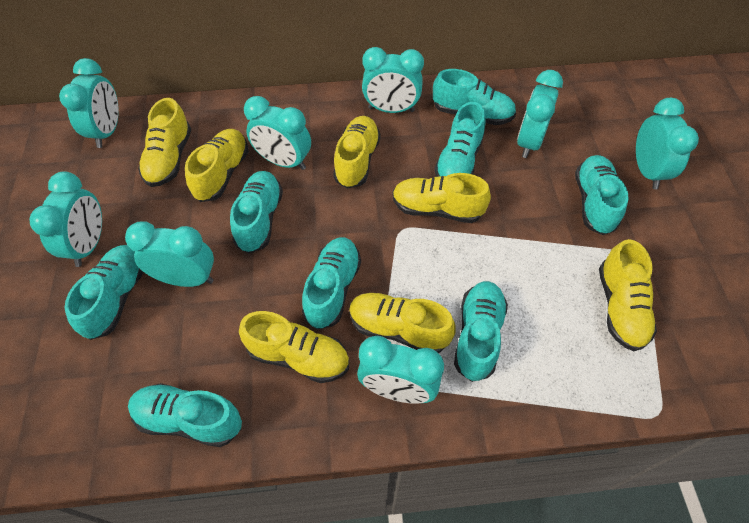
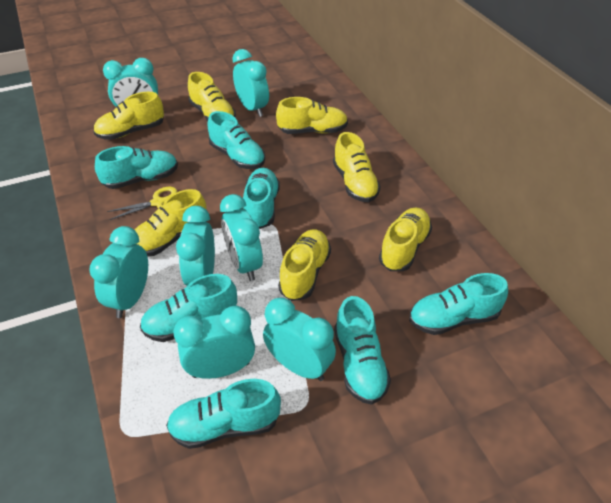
turquoise clock: 8 -> 7
turquoise shoe: 8 -> 7
yellow scissors: 0 -> 1

